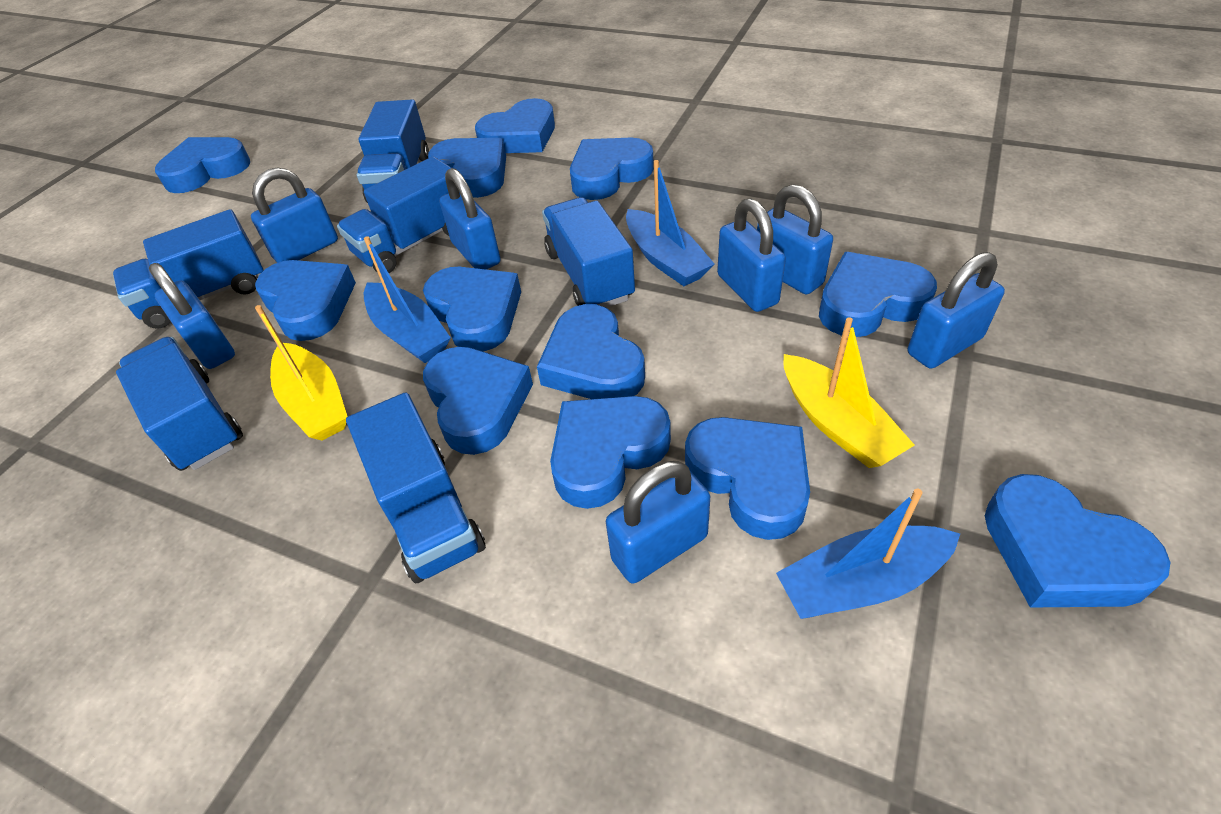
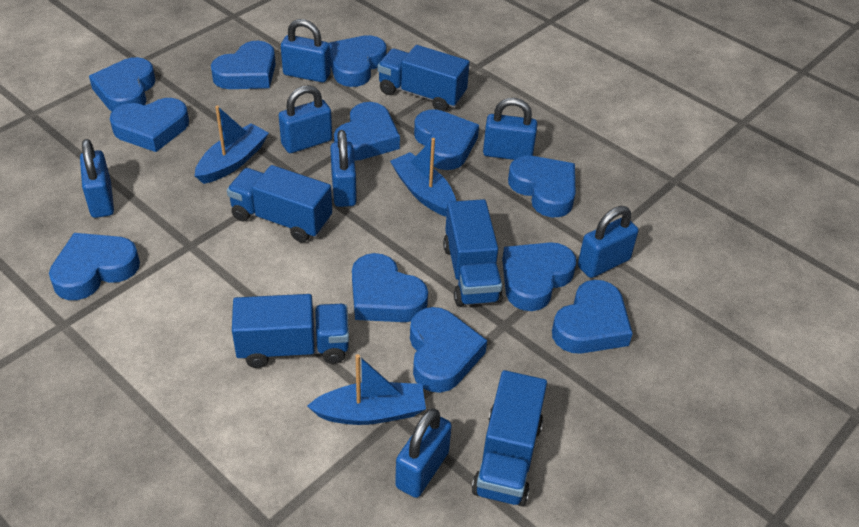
blue truck: 6 -> 5
yellow boat: 2 -> 0

